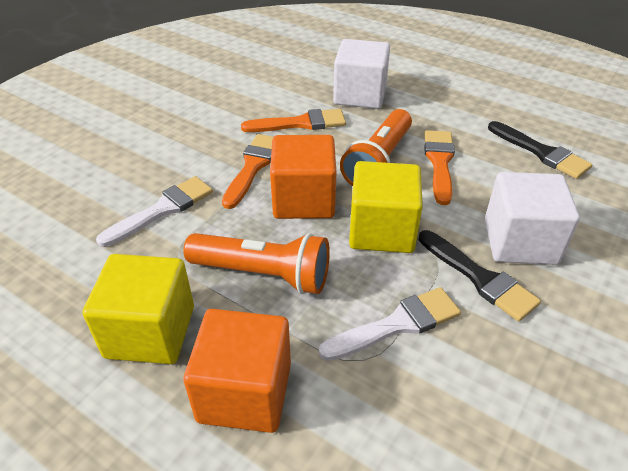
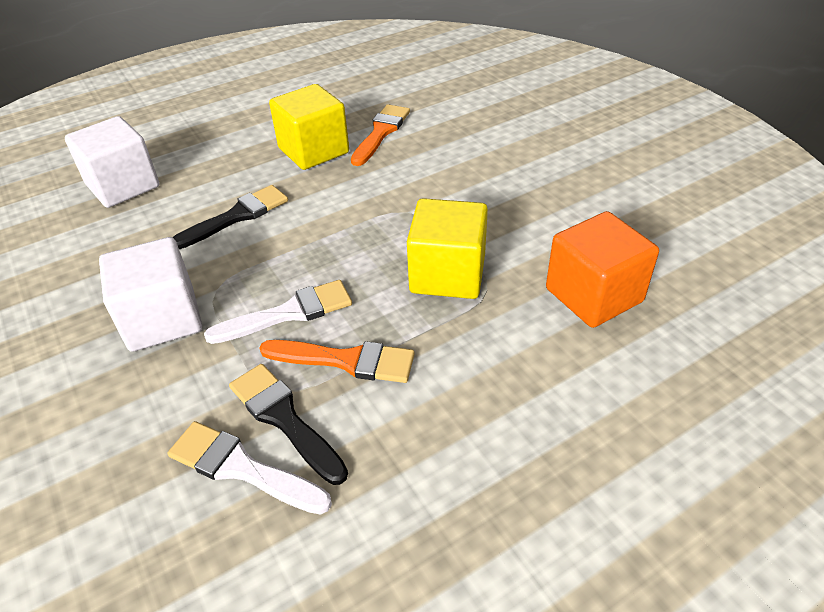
orange brush: 3 -> 2
orange cube: 2 -> 1
orange flashlight: 2 -> 0

